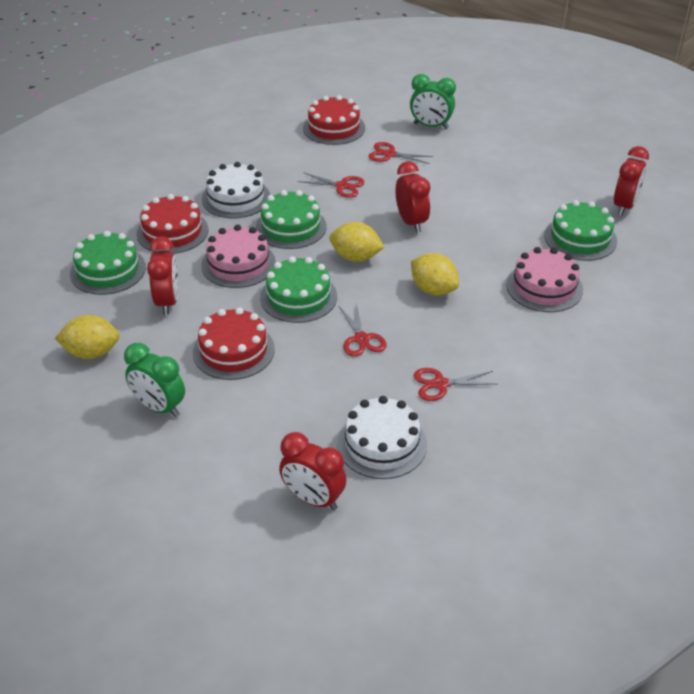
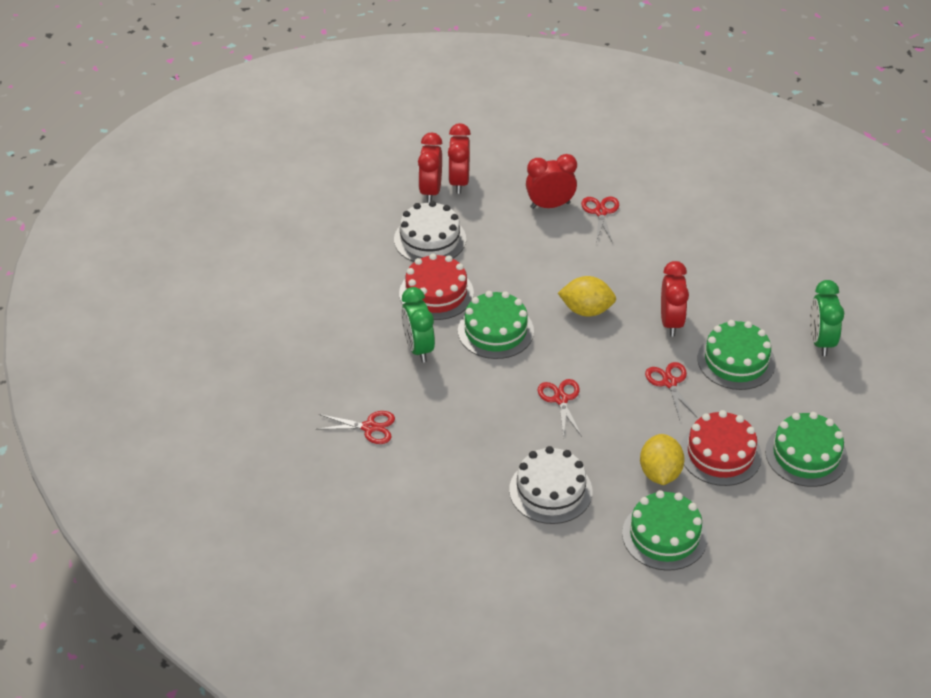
pink cake: 2 -> 0
red cake: 3 -> 2
yellow lemon: 3 -> 2

